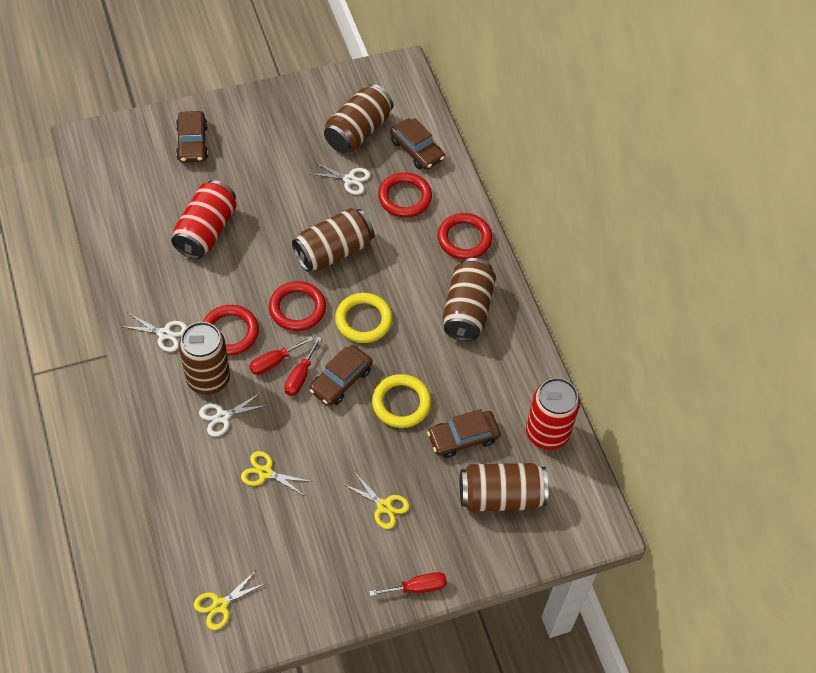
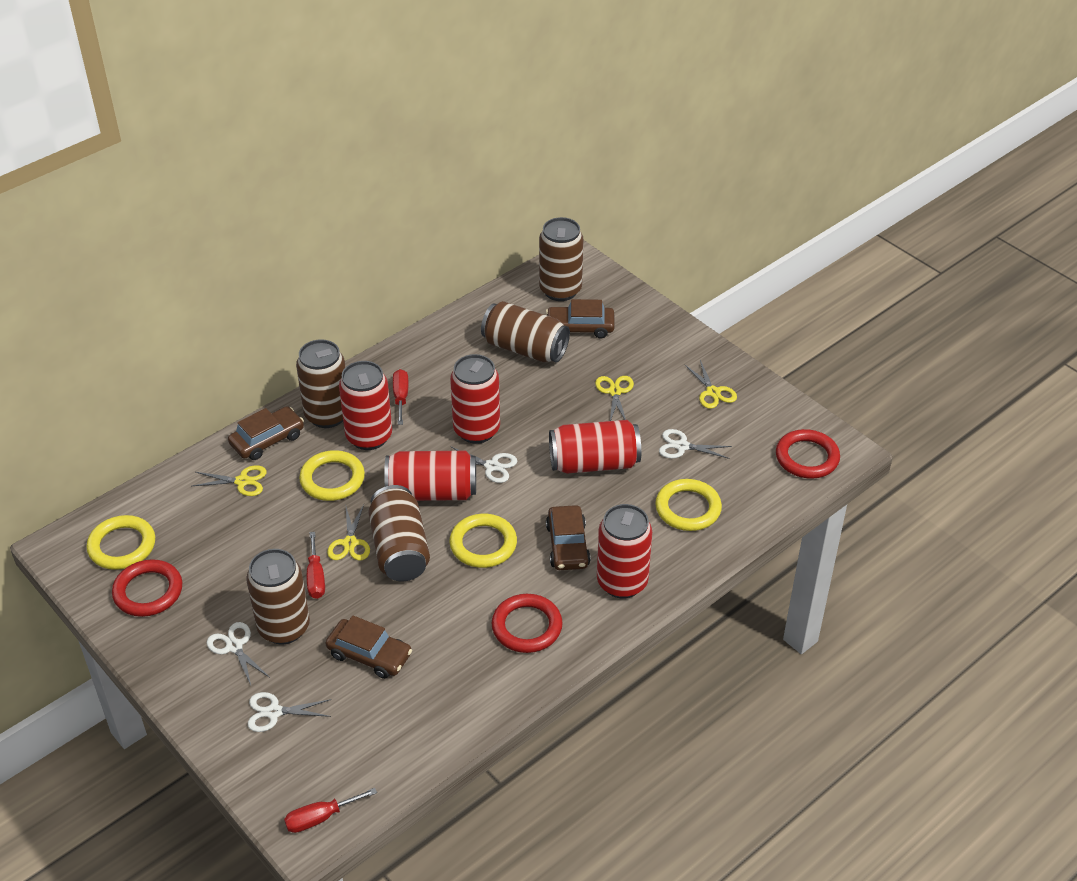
red can: 2 -> 5
red ring: 4 -> 3
white scissors: 3 -> 4
yellow ring: 2 -> 4
yellow scissors: 3 -> 4

